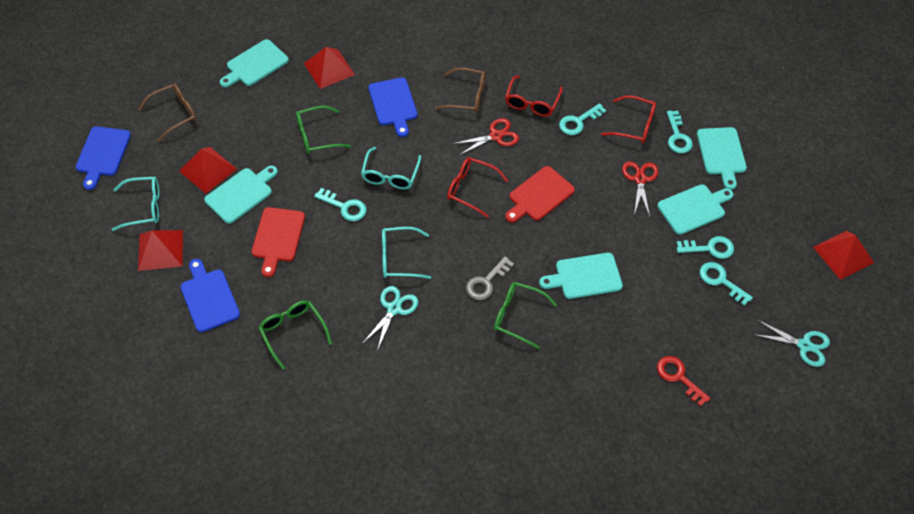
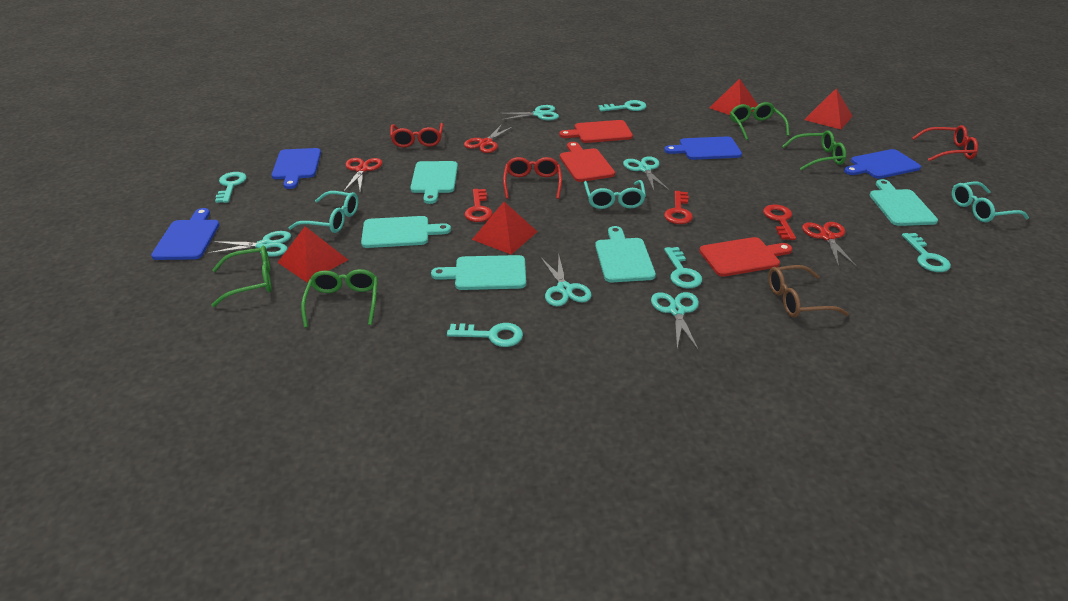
blue cutting board: 3 -> 4
brown glasses: 2 -> 1
green glasses: 3 -> 4
grey key: 1 -> 0
red cutting board: 2 -> 3
red key: 1 -> 3
red scissors: 2 -> 3
turquoise scissors: 2 -> 5

